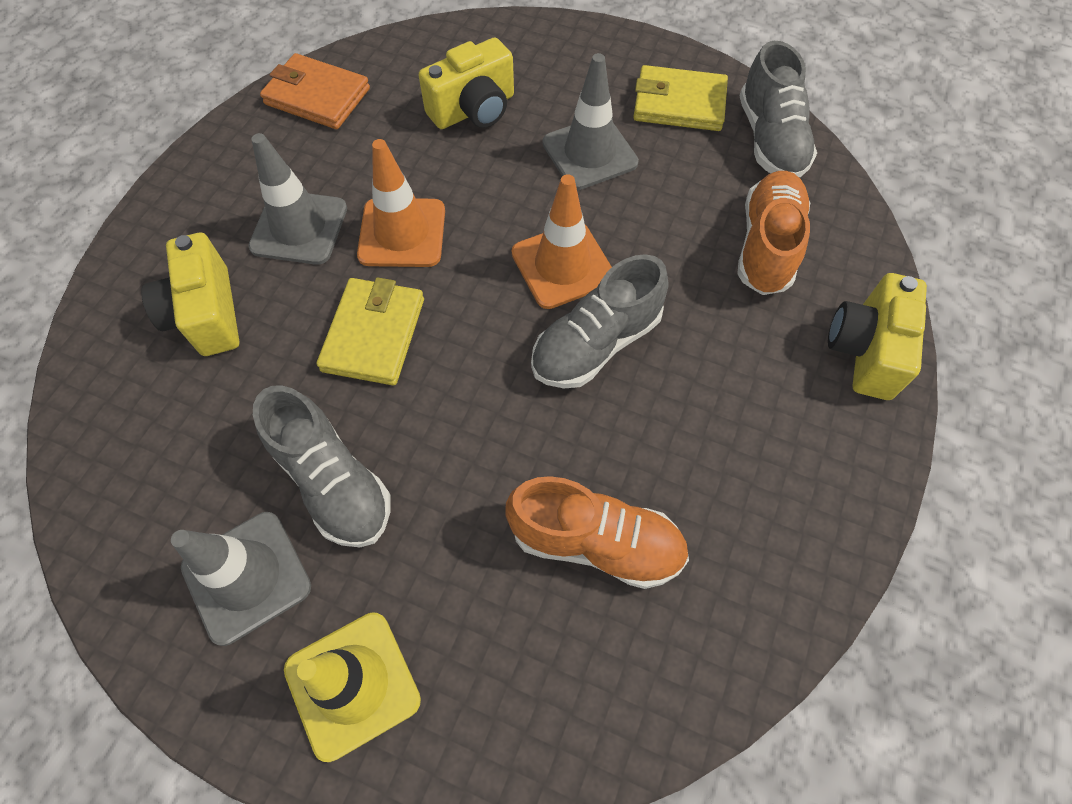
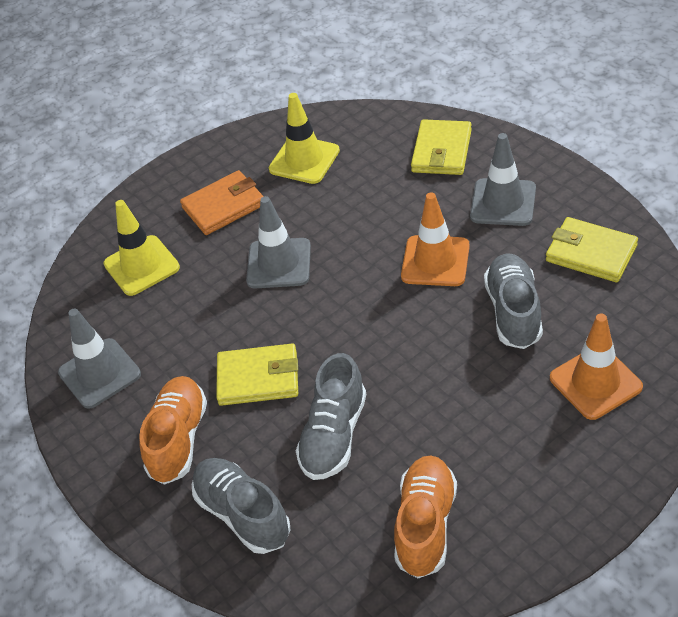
yellow camera: 3 -> 0
yellow traffic cone: 1 -> 2
yellow wallet: 2 -> 3

